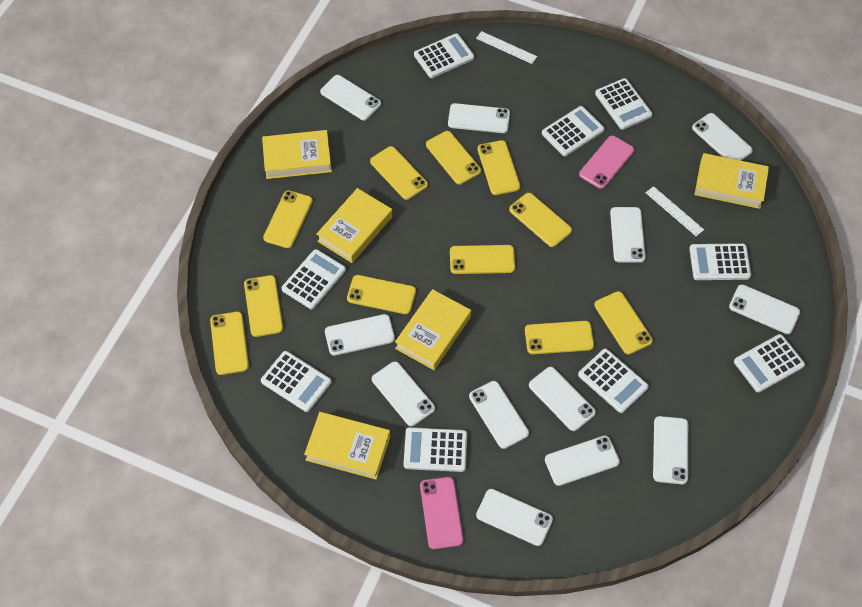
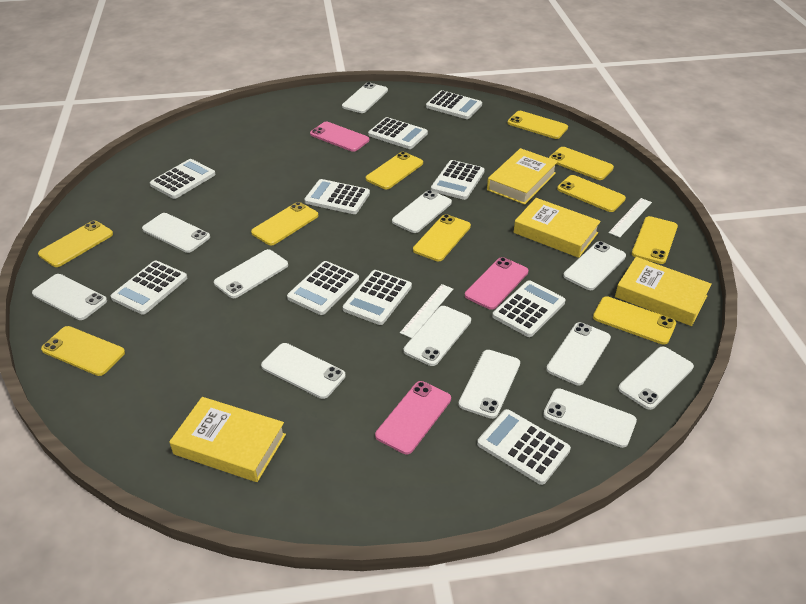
pink phone: 2 -> 3
white calculator: 9 -> 10
yellow book: 5 -> 4
yellow phone: 11 -> 10

